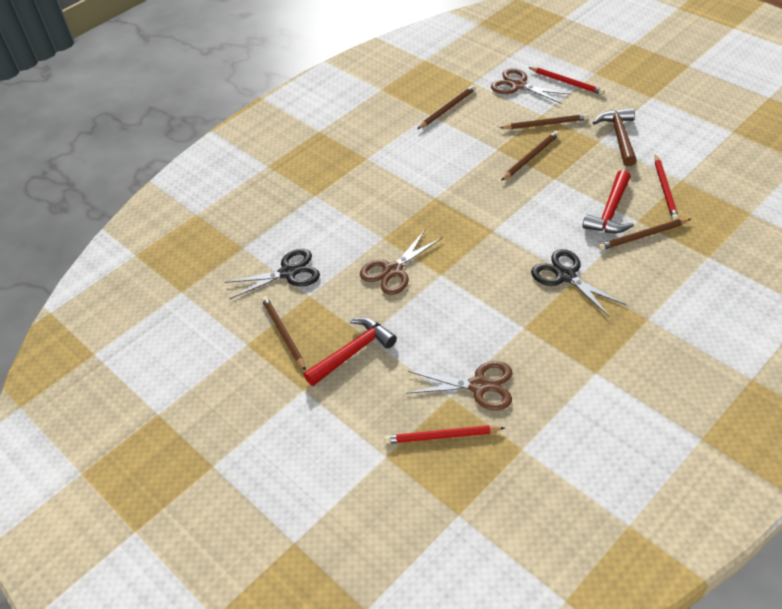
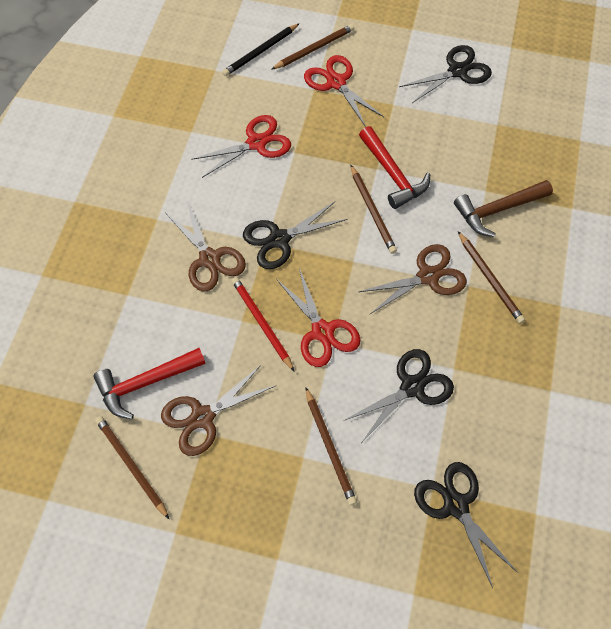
black pencil: 0 -> 1
black scissors: 2 -> 4
red pencil: 3 -> 1
red scissors: 0 -> 3

